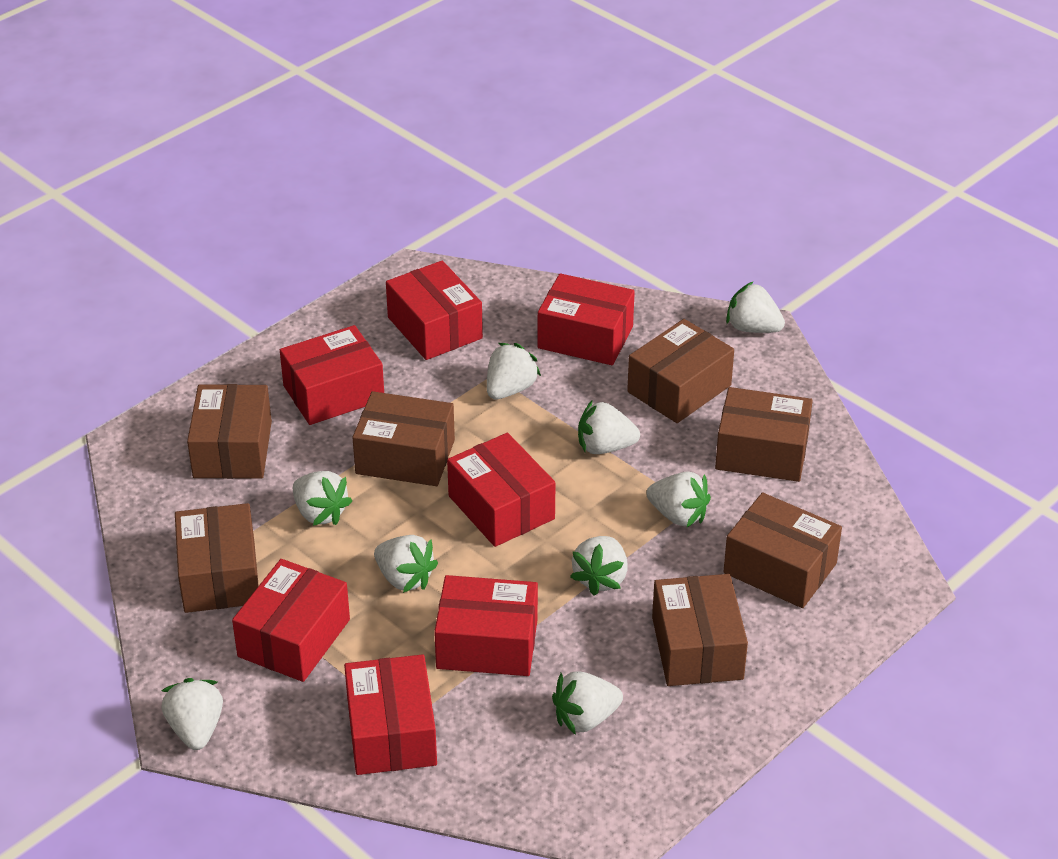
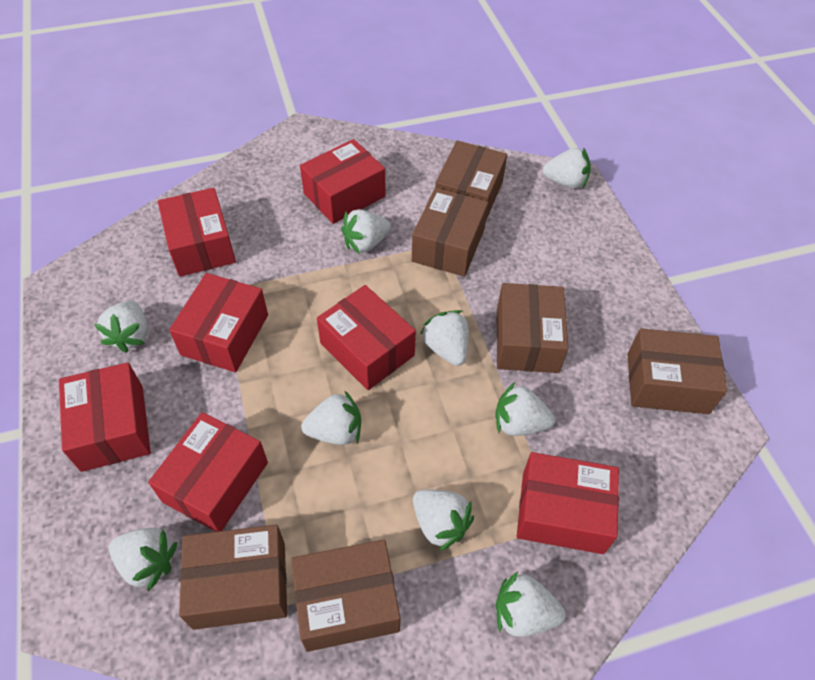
brown box: 7 -> 6

